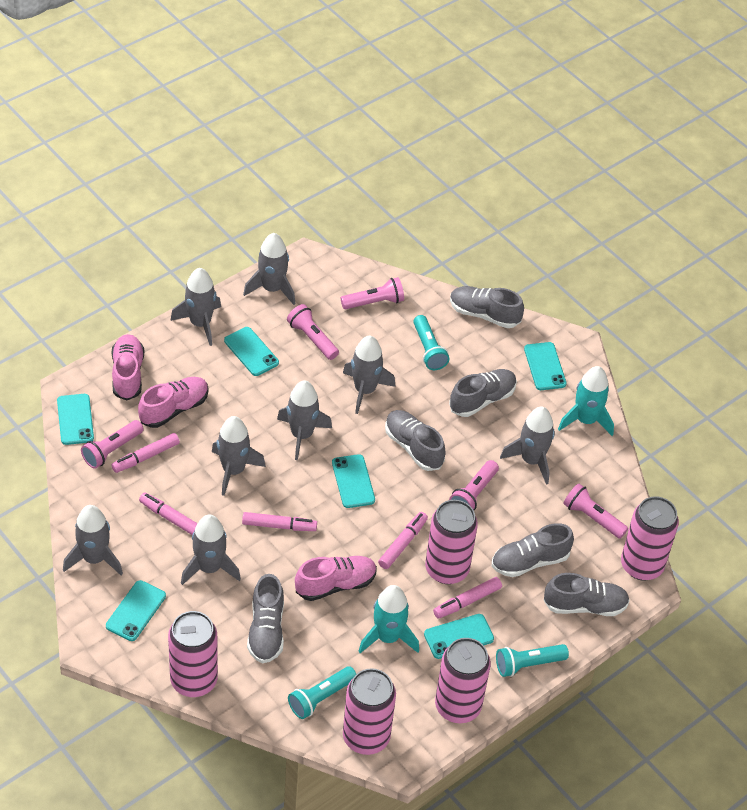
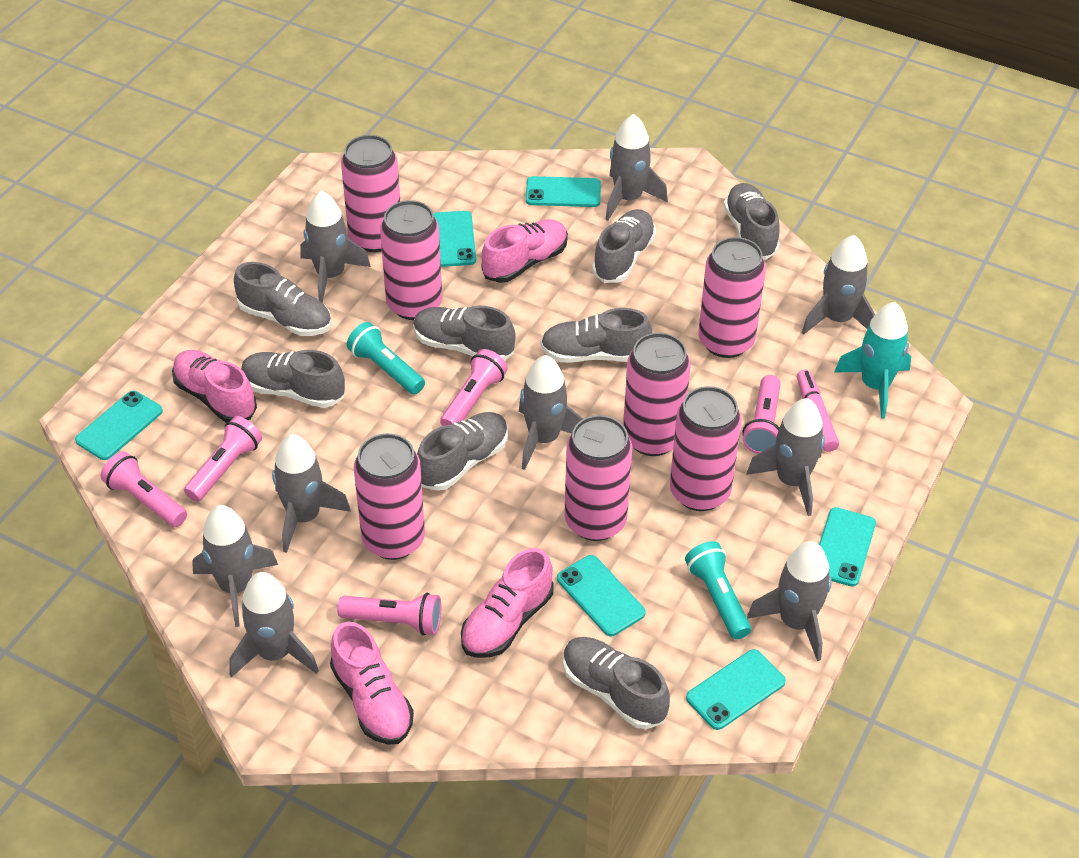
grey rocket: 8 -> 9
grey shoe: 6 -> 8
pink can: 5 -> 7
pink marker: 5 -> 1
pink shoe: 3 -> 4
turquoise flashlight: 3 -> 2
turquoise rocket: 2 -> 1

